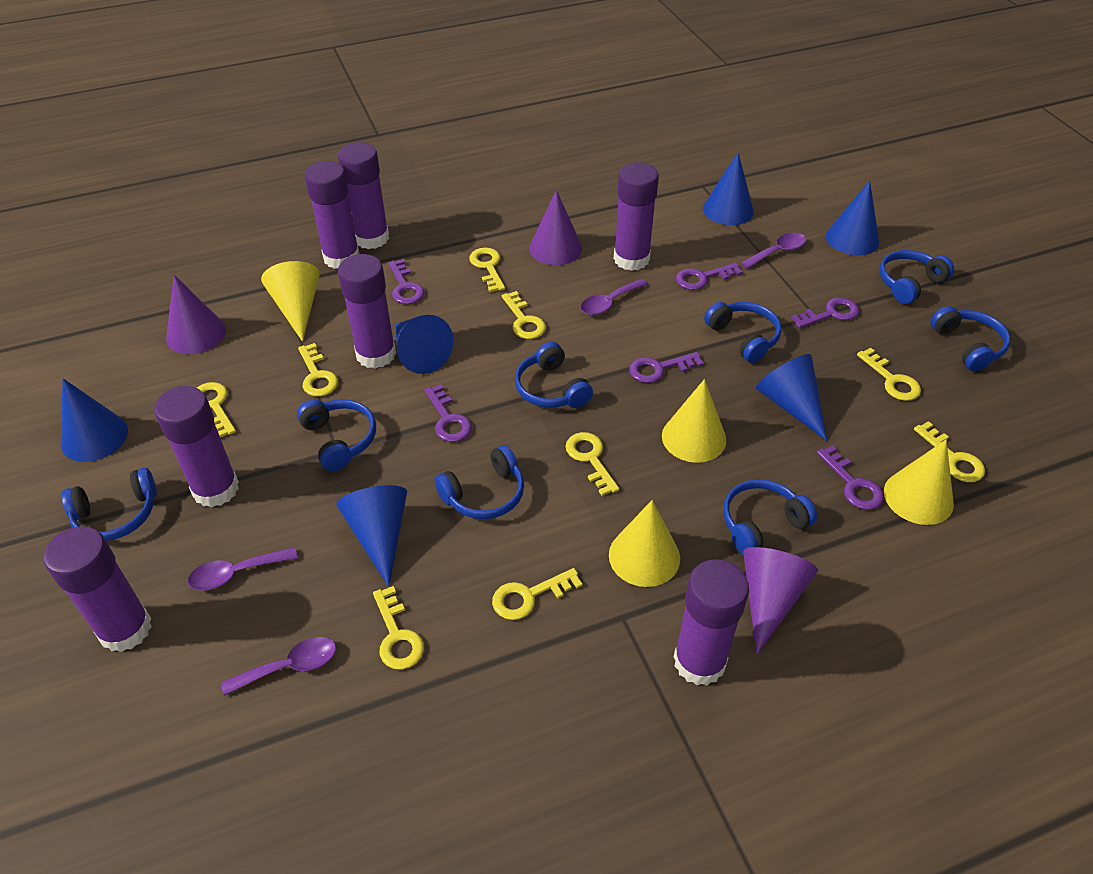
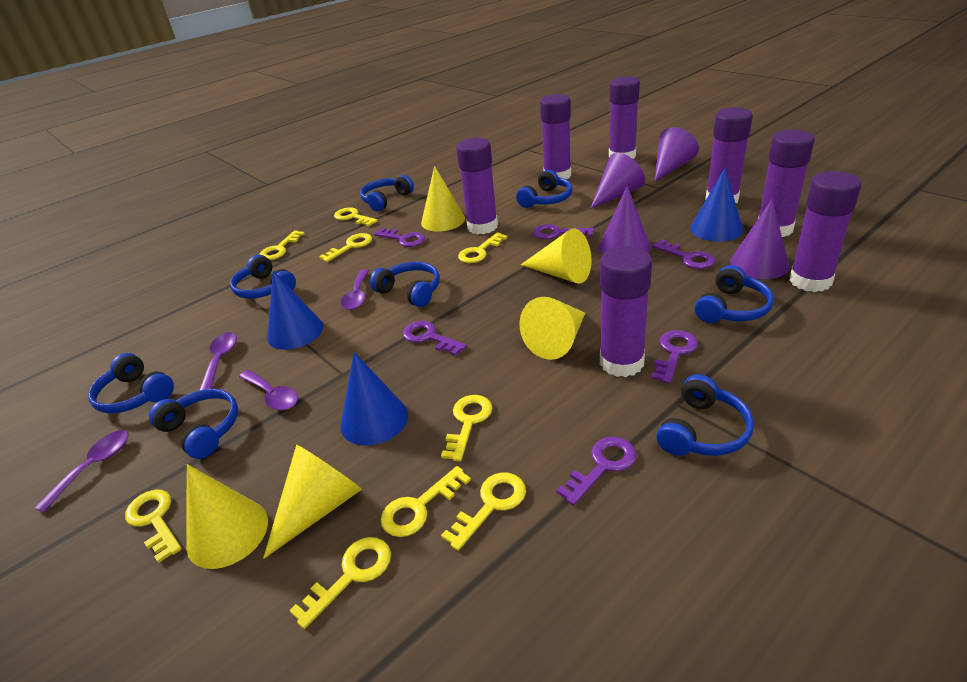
blue cone: 6 -> 3
purple cone: 3 -> 4
yellow cone: 4 -> 5

